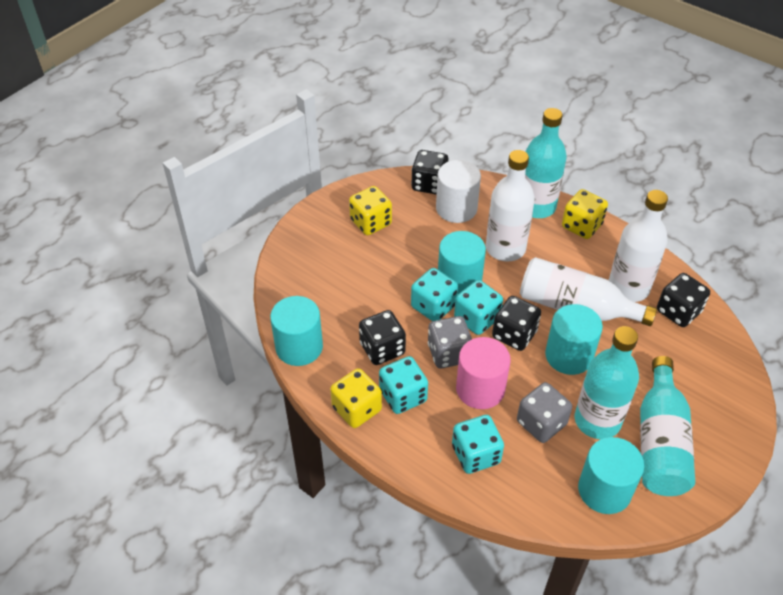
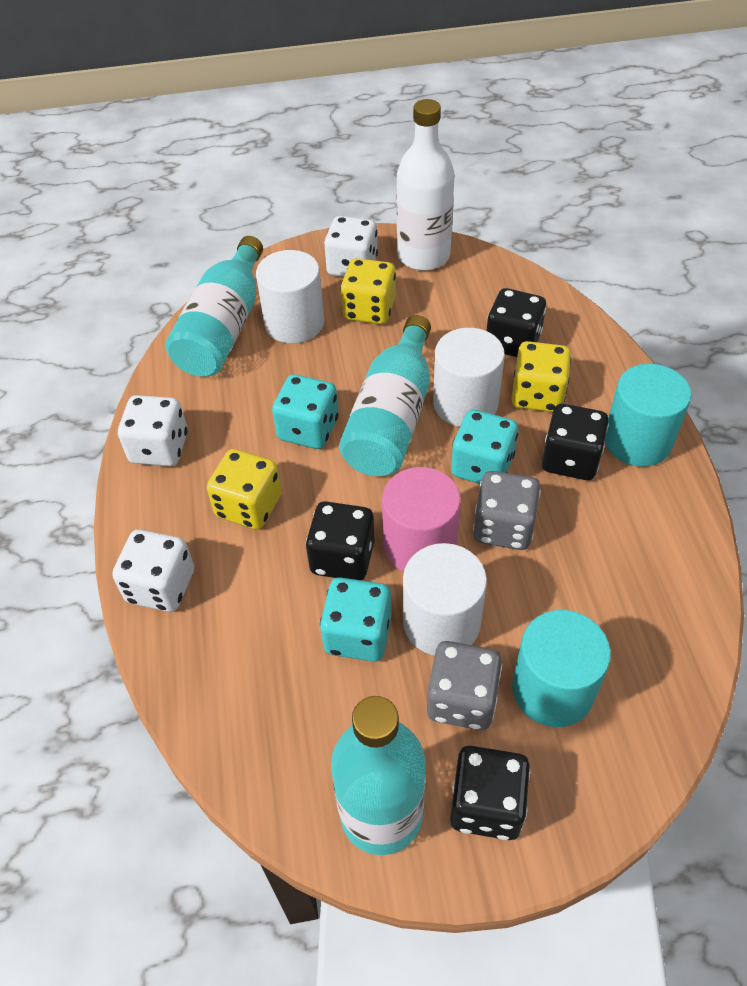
turquoise cylinder: 4 -> 2
turquoise dice: 4 -> 3
white bottle: 3 -> 1
white cylinder: 1 -> 3
white dice: 0 -> 3

